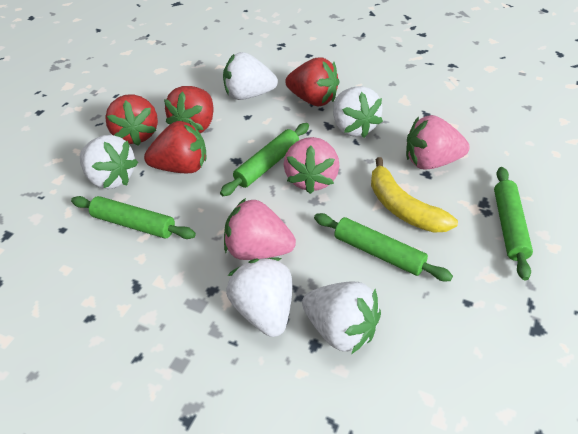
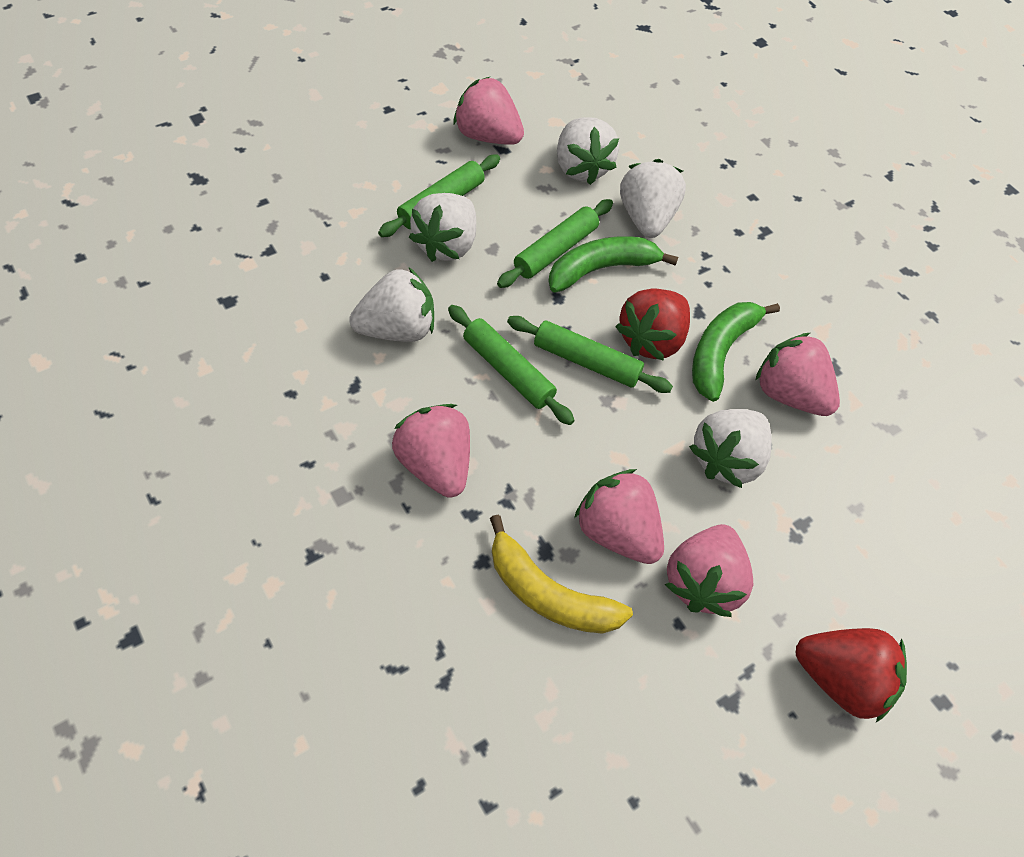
green banana: 0 -> 2
pink strawberry: 3 -> 5
red strawberry: 4 -> 2

